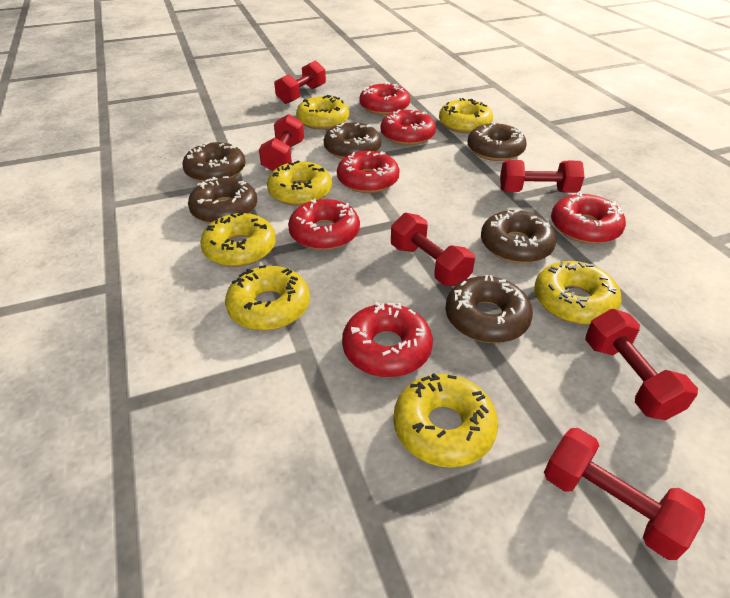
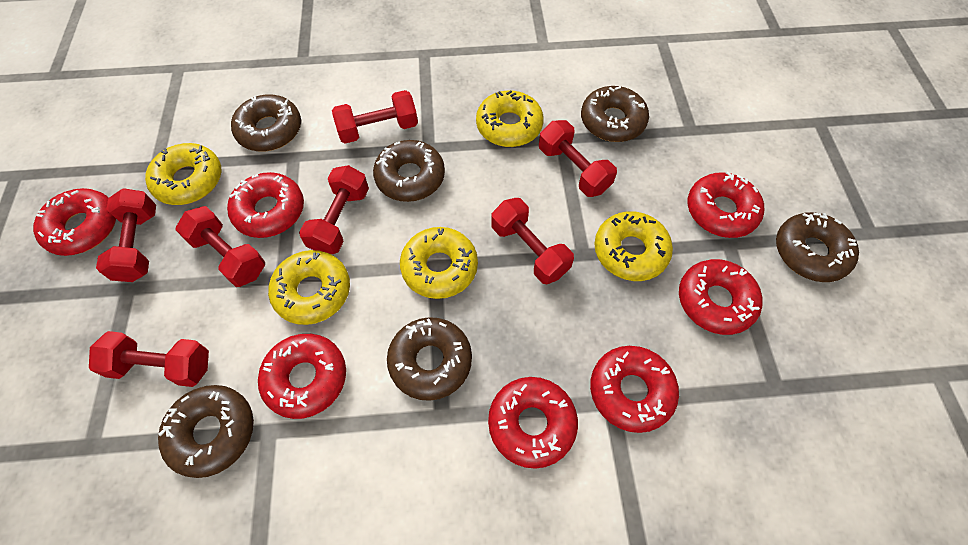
red donut: 6 -> 7
red dumbbell: 6 -> 7
yellow donut: 7 -> 5

